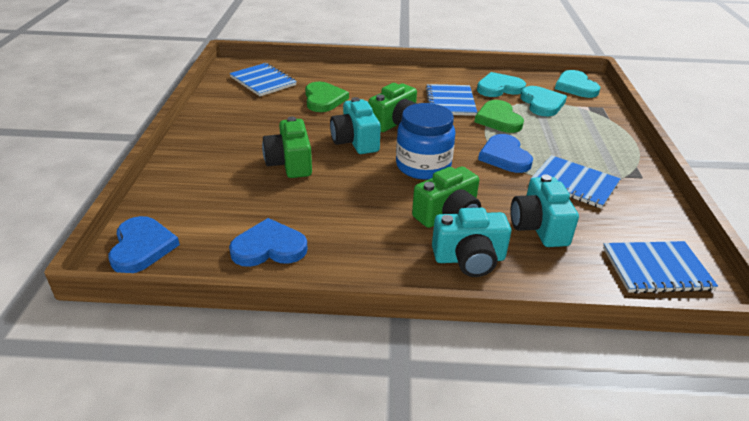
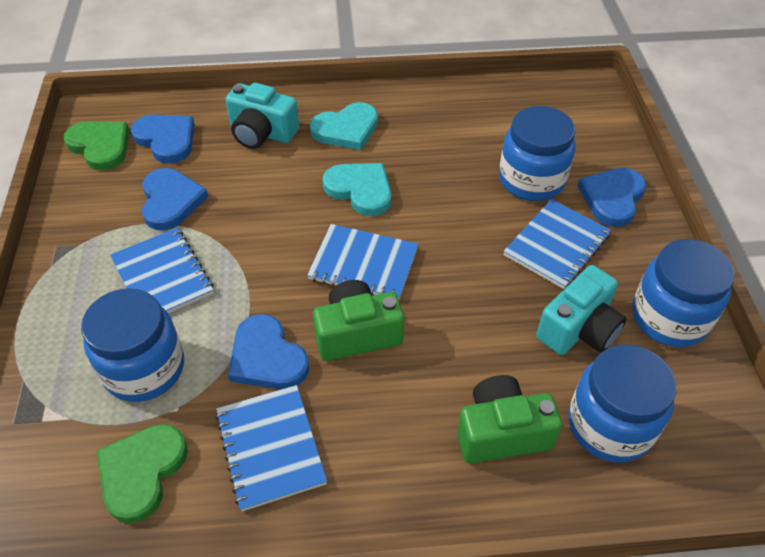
blue heart: 3 -> 4
blue jar: 1 -> 4
green camera: 3 -> 2
turquoise camera: 3 -> 2
turquoise heart: 3 -> 2

